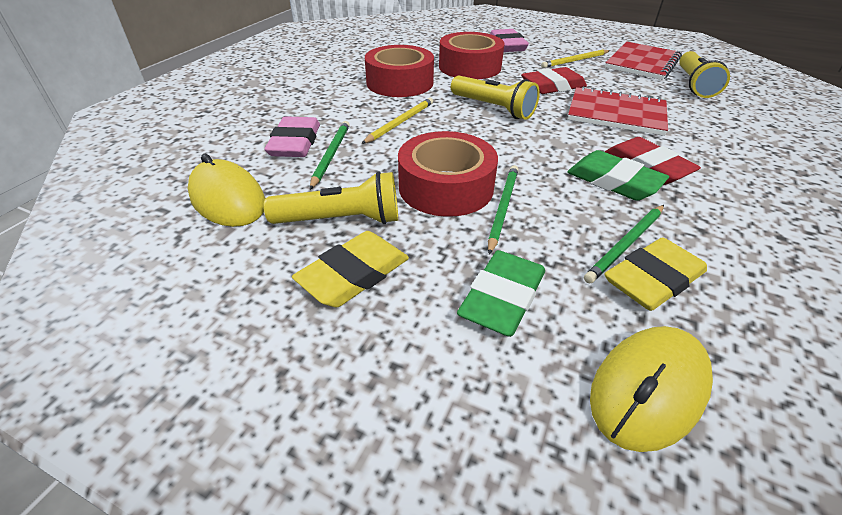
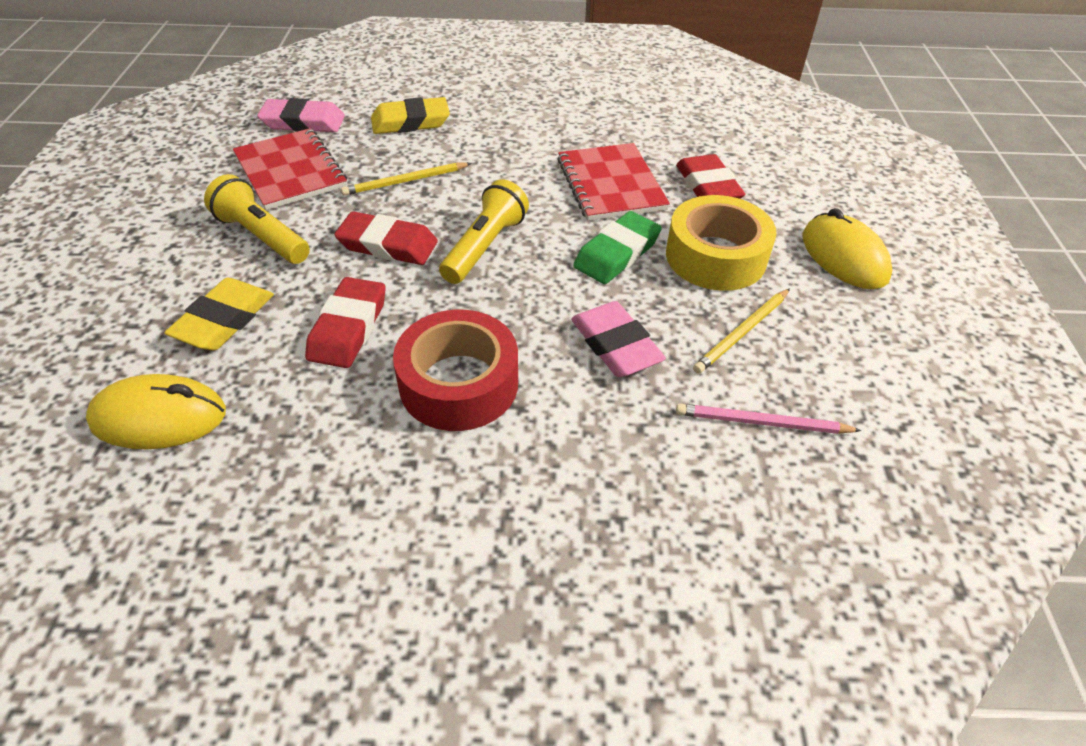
green eraser: 2 -> 1
green pencil: 3 -> 0
pink pencil: 0 -> 1
red eraser: 2 -> 3
red tape: 3 -> 1
yellow flashlight: 3 -> 2
yellow tape: 0 -> 1

